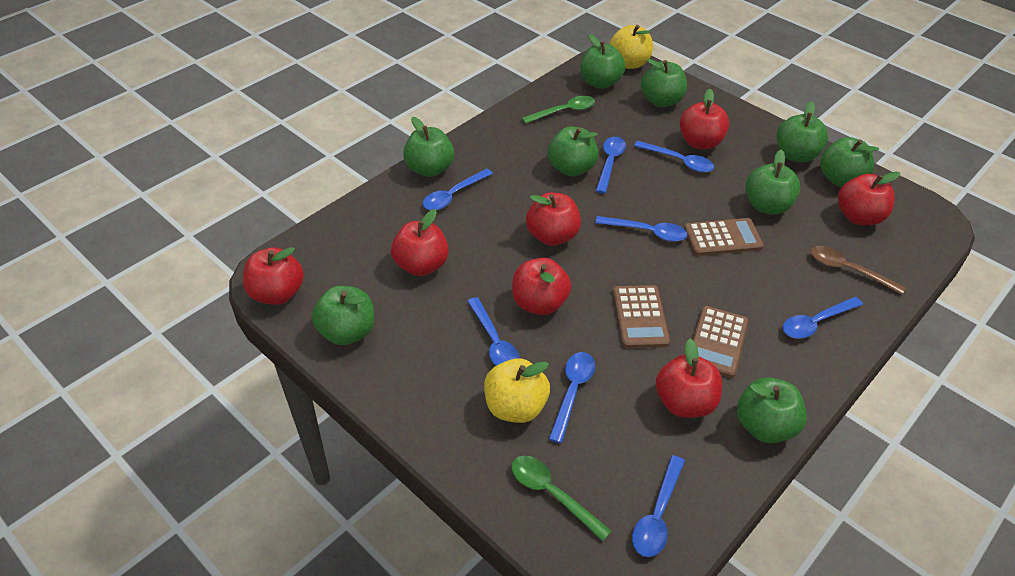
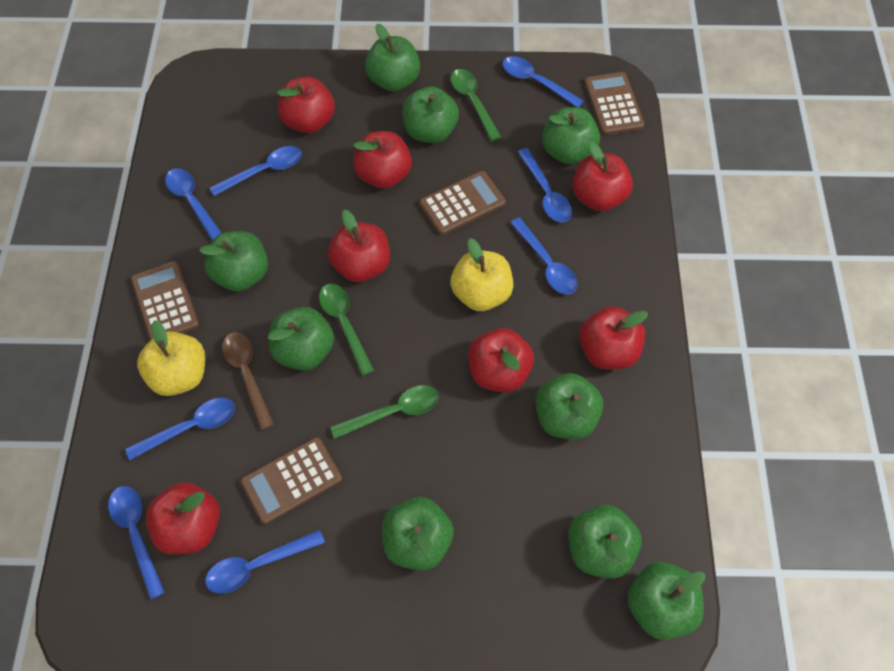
brown calculator: 3 -> 4
green spoon: 2 -> 3

